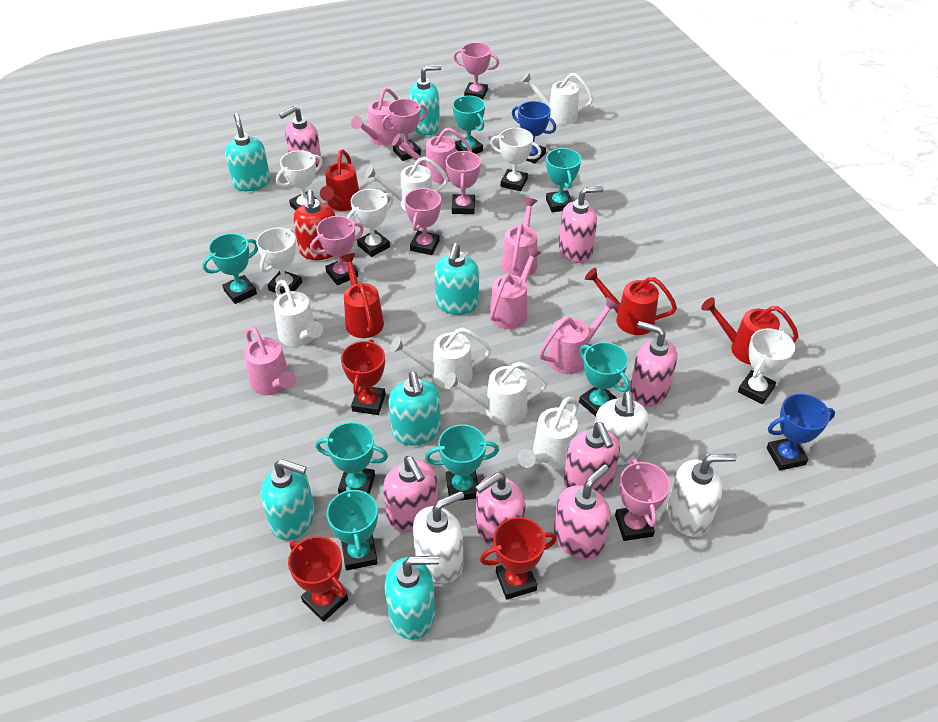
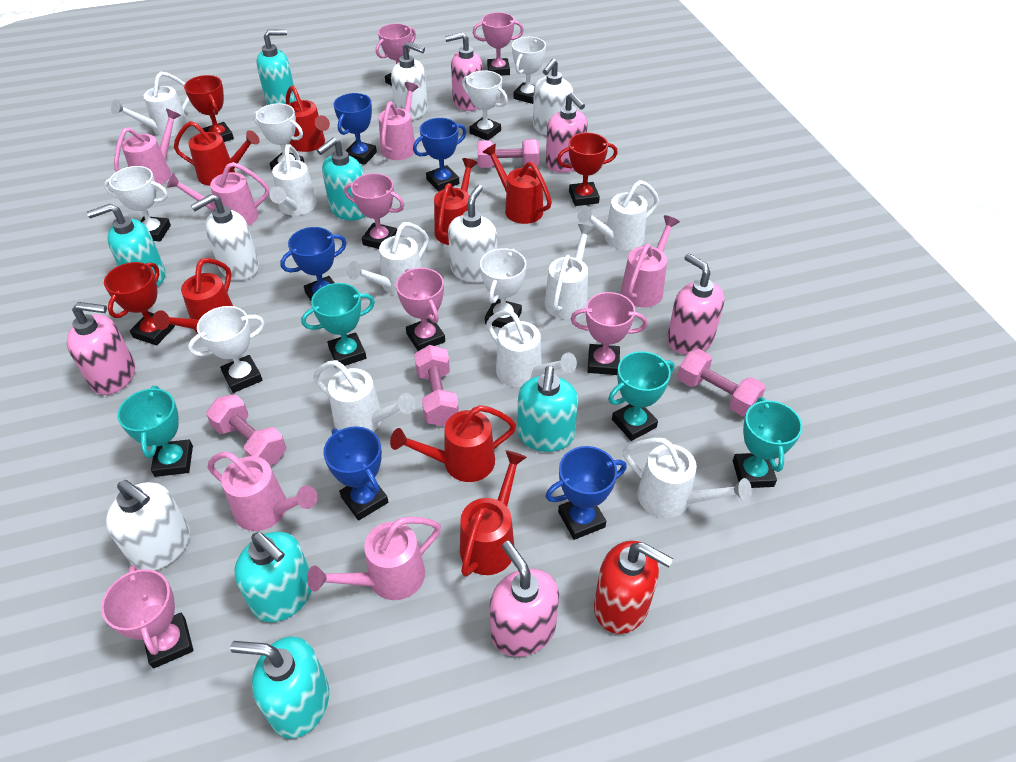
blue trophy: 2 -> 5
pink dumbbell: 0 -> 4
pink soap dispenser: 7 -> 5
red watering can: 4 -> 7
turquoise trophy: 7 -> 4
white soap dispenser: 3 -> 5
white trophy: 5 -> 6
white watering can: 6 -> 8

